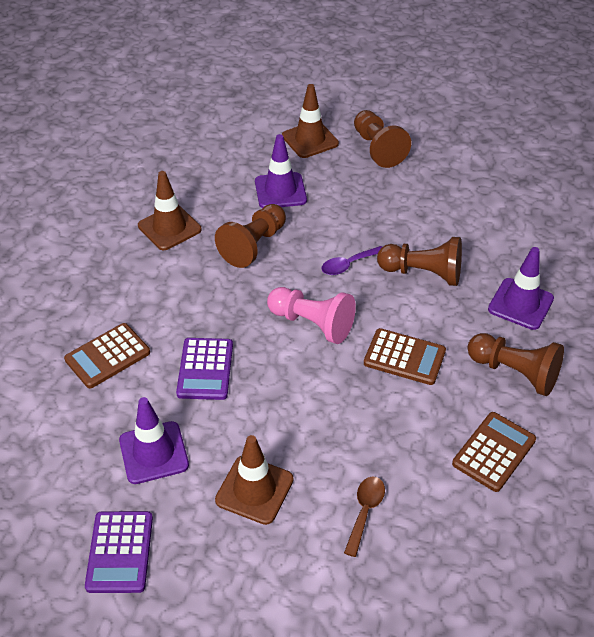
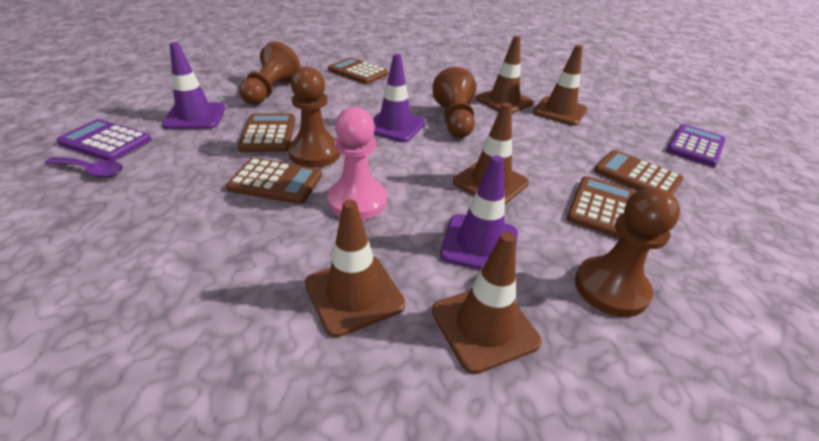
brown calculator: 3 -> 5
brown spoon: 1 -> 0
brown traffic cone: 3 -> 5

